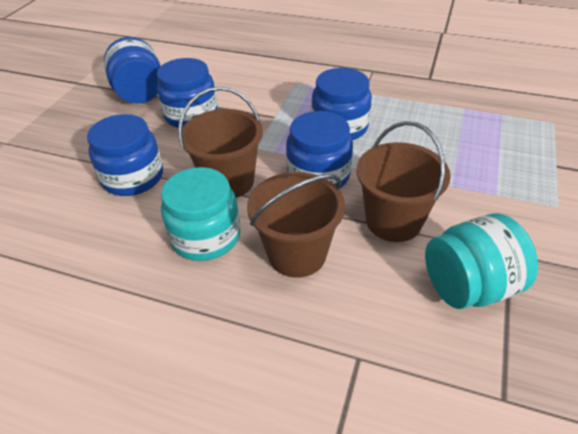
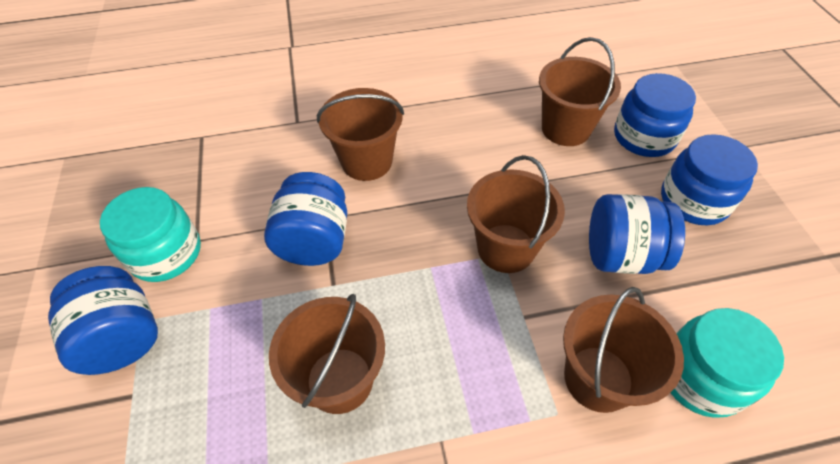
brown bucket: 3 -> 5

